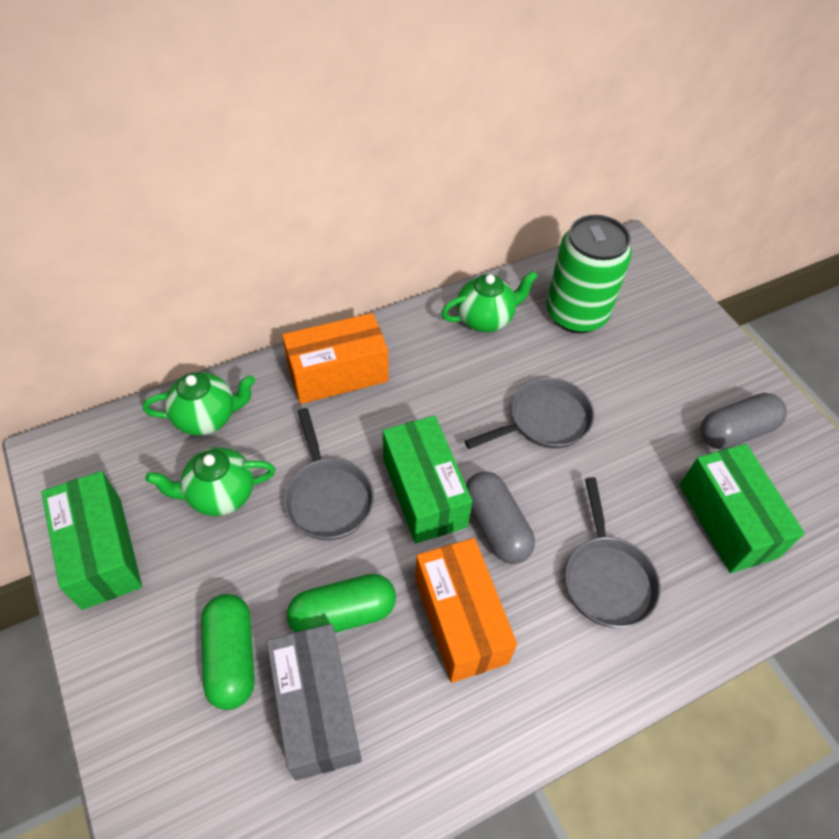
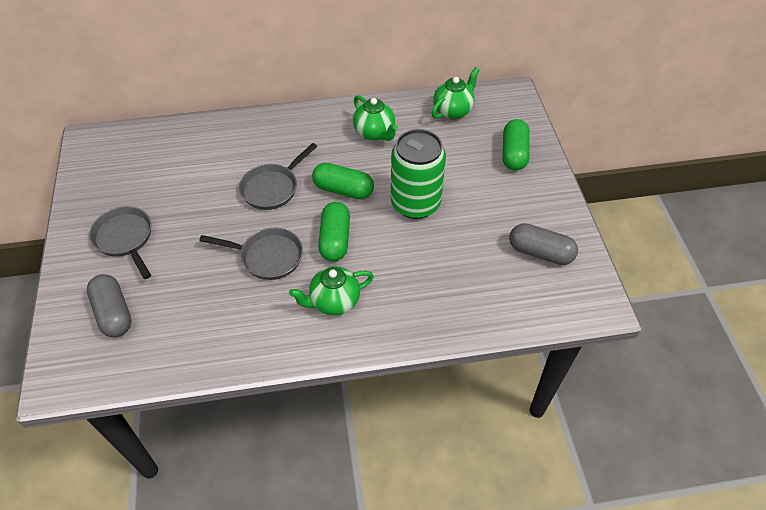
green box: 3 -> 0
green capsule: 2 -> 3
grey box: 1 -> 0
orange box: 2 -> 0

